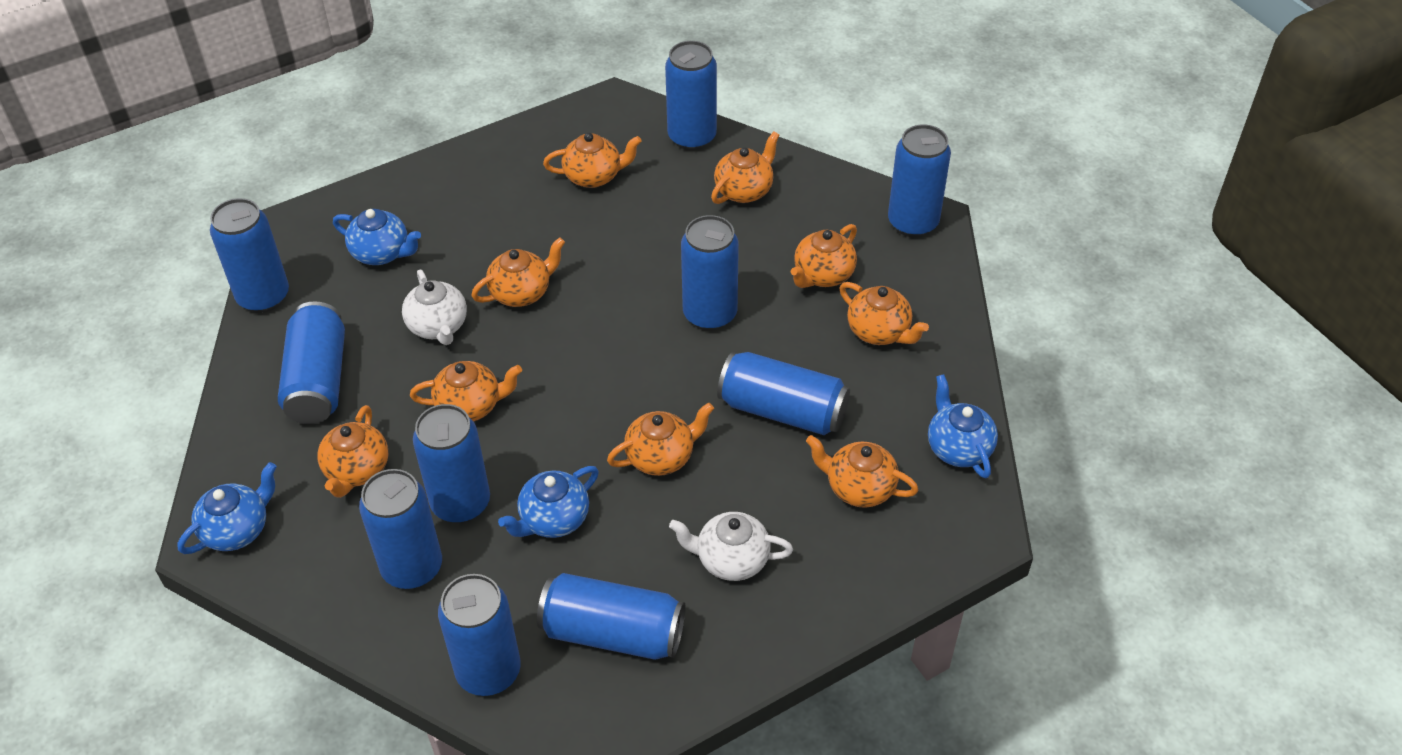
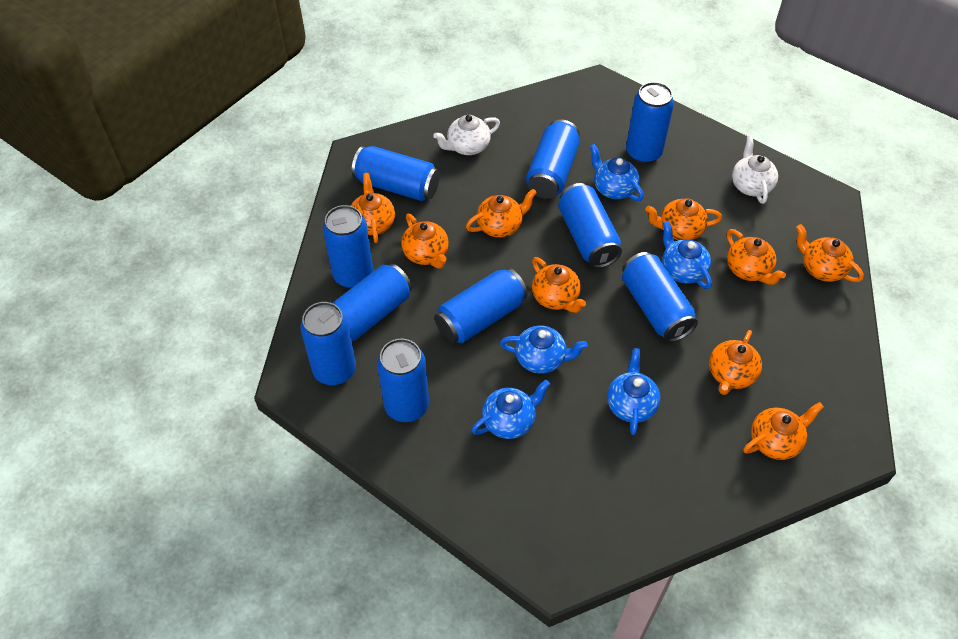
blue teapot: 4 -> 5

